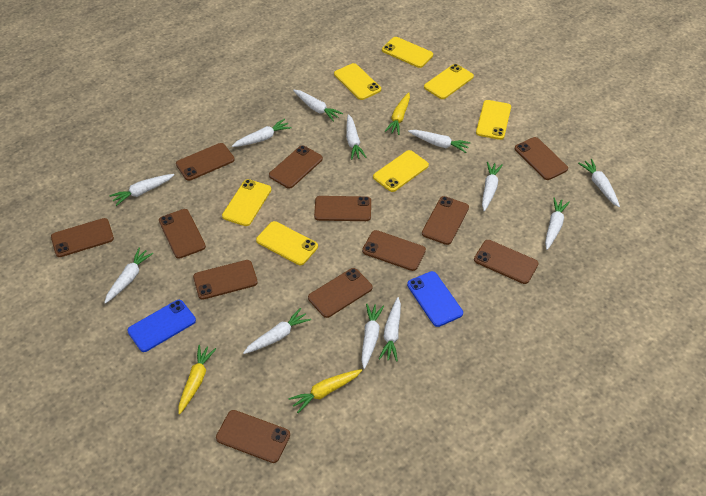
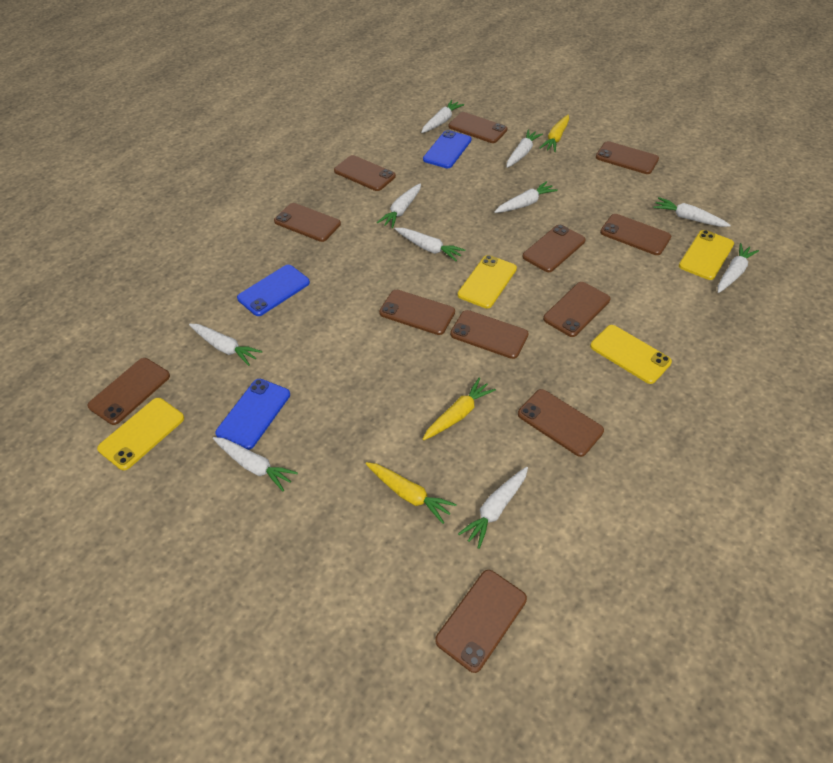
blue phone: 2 -> 3
white carrot: 12 -> 10
yellow phone: 7 -> 4

